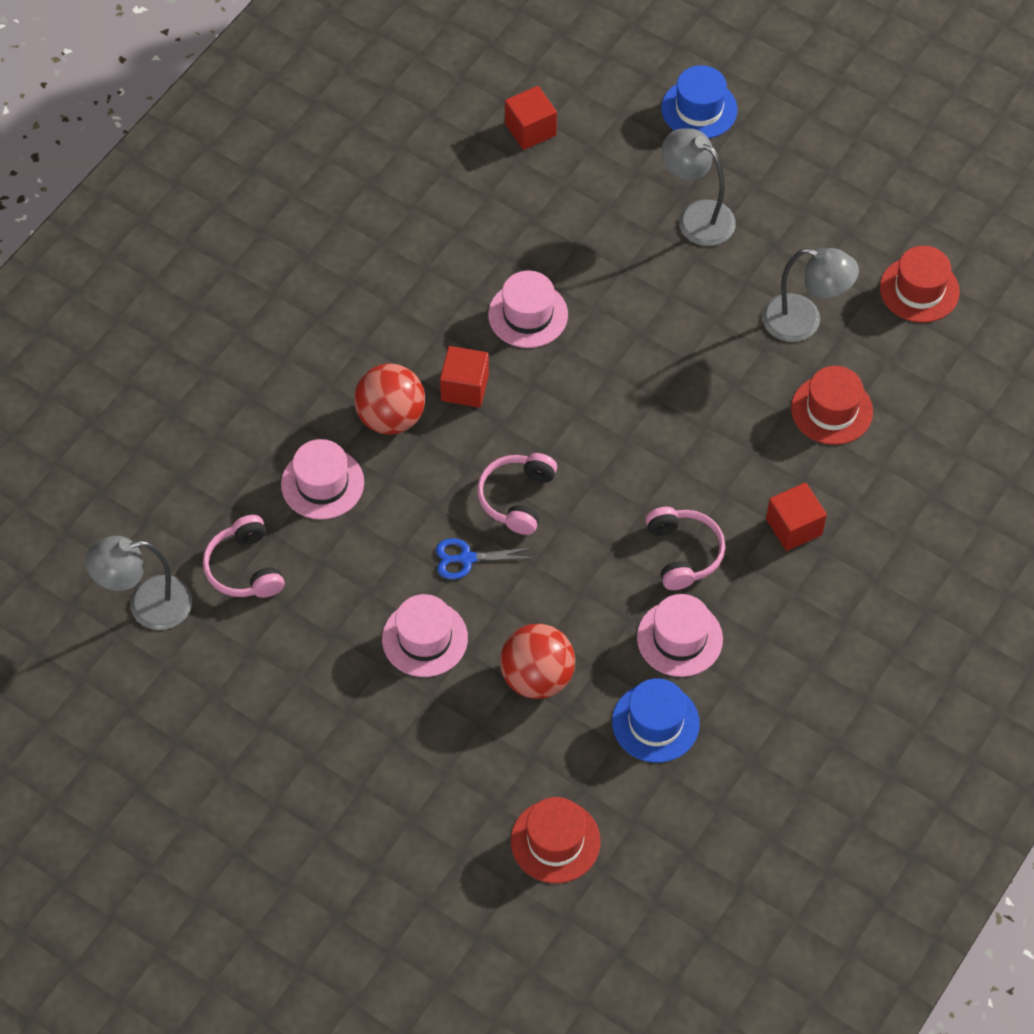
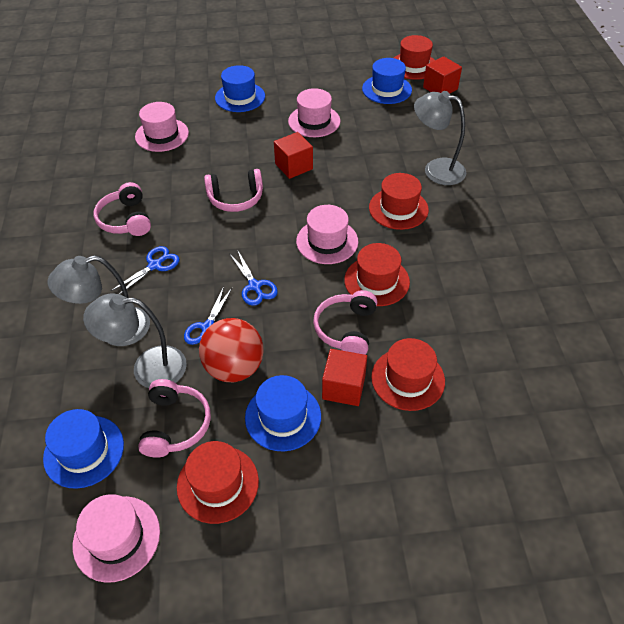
blue hat: 2 -> 4
blue scissors: 1 -> 3
pink headphones: 3 -> 4
red ball: 2 -> 1
red hat: 3 -> 5

